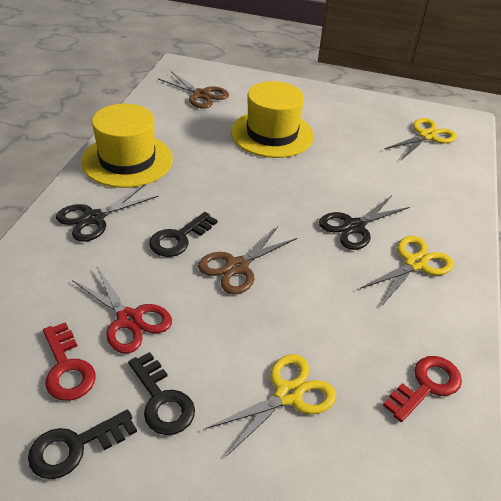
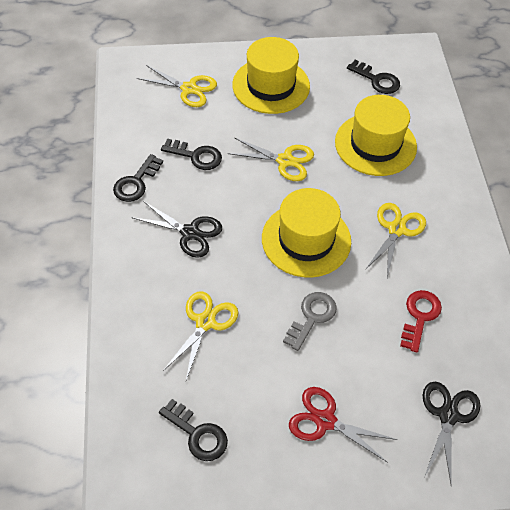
black key: 3 -> 4
brown scissors: 2 -> 0
grey key: 0 -> 1
red key: 2 -> 1
yellow hat: 2 -> 3
yellow scissors: 3 -> 4

